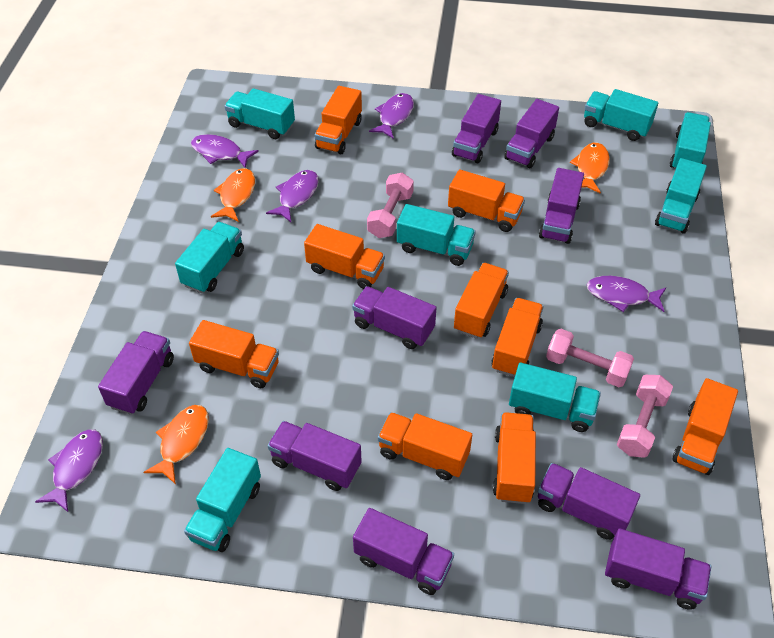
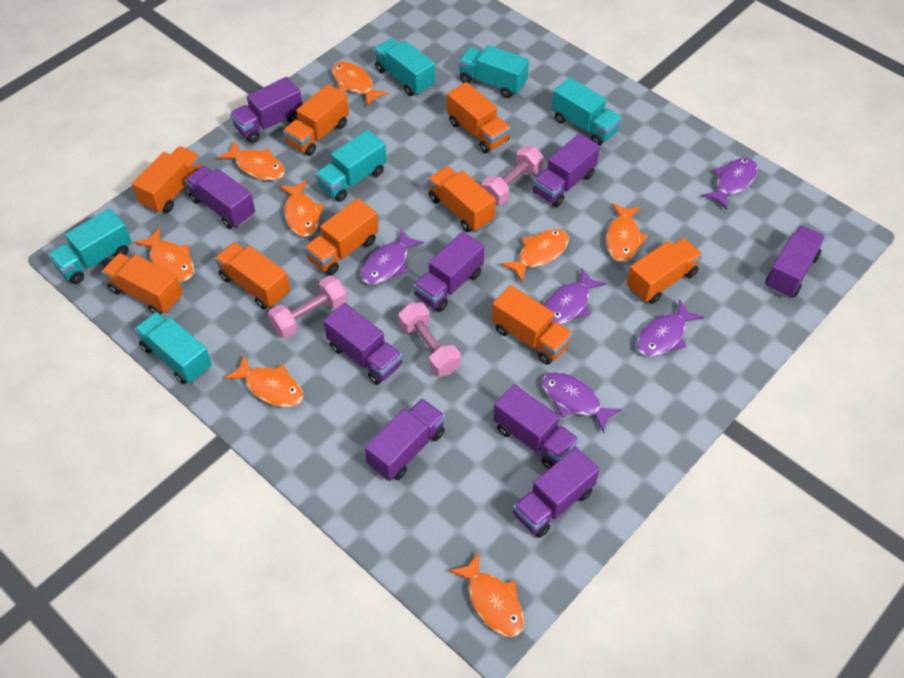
orange fish: 3 -> 8
turquoise truck: 8 -> 6

